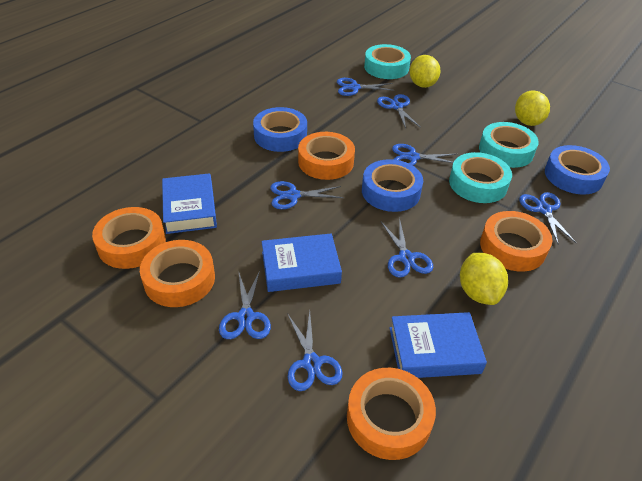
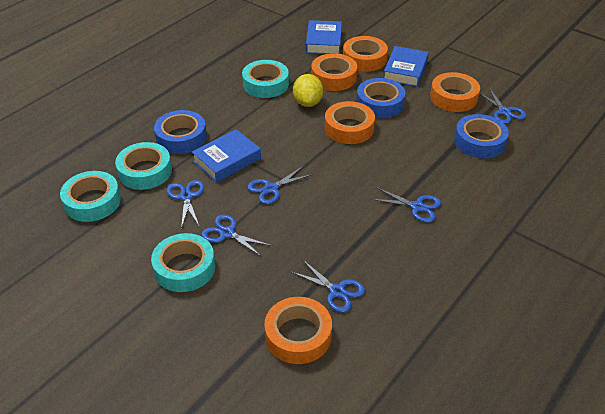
blue scissors: 8 -> 6
turquoise tape: 3 -> 4
yellow lemon: 3 -> 1

